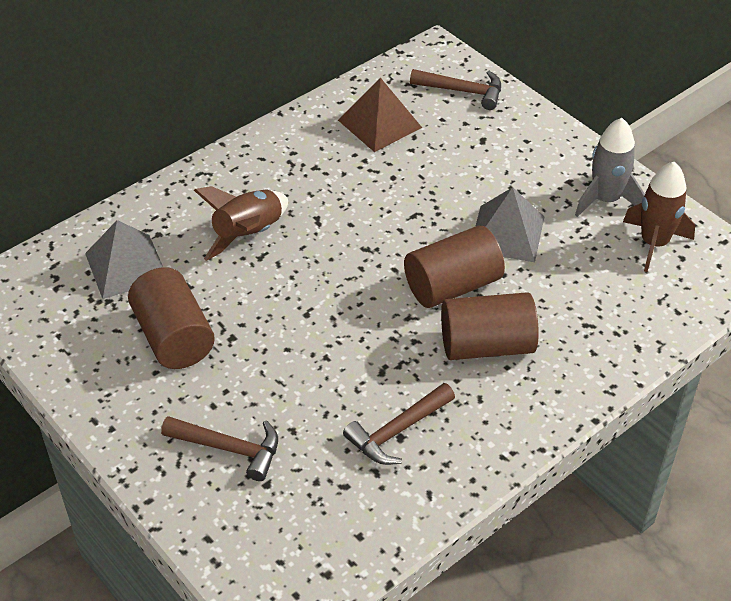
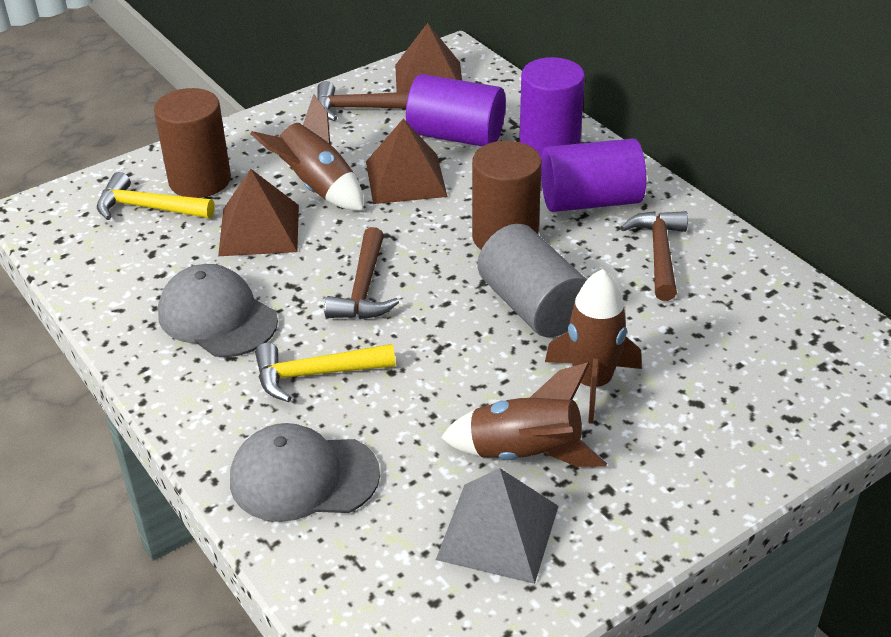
brown cylinder: 3 -> 2
brown pyramid: 1 -> 3
brown rocket: 2 -> 3
grey cap: 0 -> 2
grey cylinder: 0 -> 1
grey pyramid: 2 -> 1
grey rocket: 1 -> 0
purple cylinder: 0 -> 3
yellow hammer: 0 -> 2

